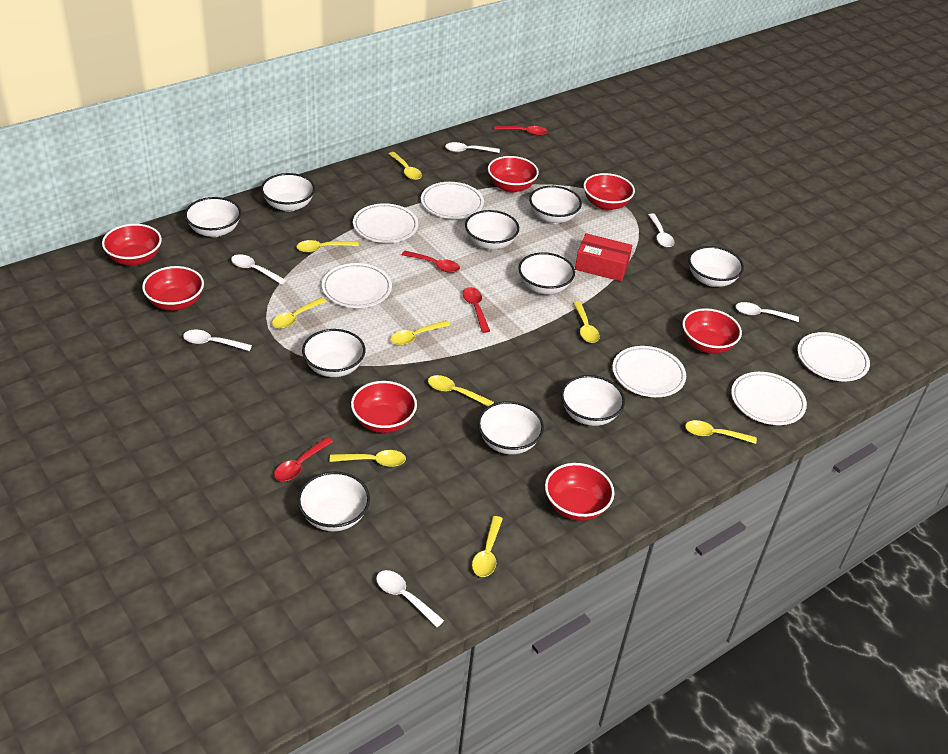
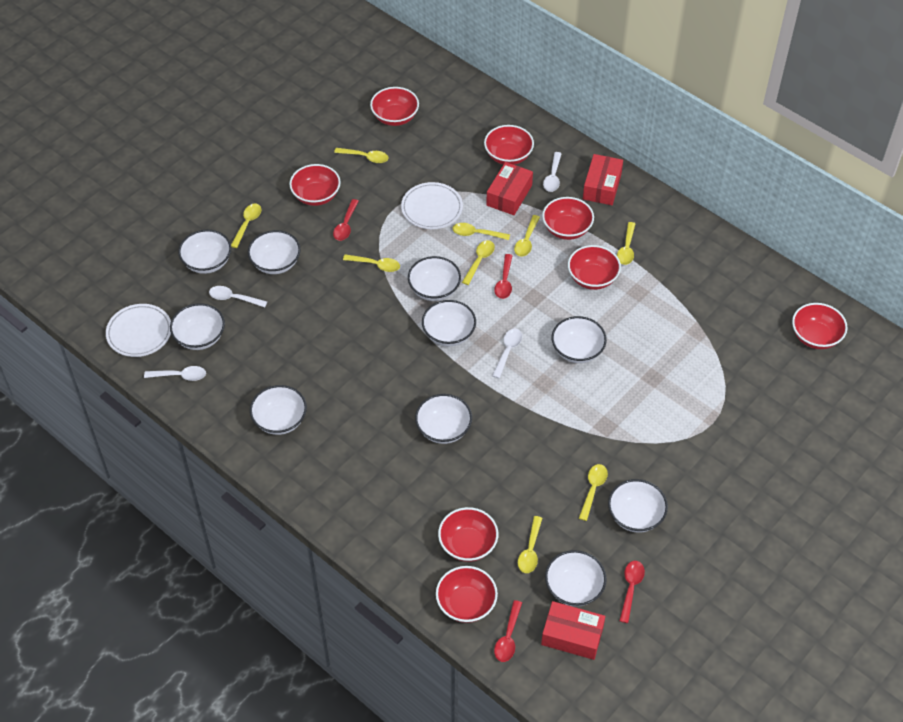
red bowl: 7 -> 8
red box: 1 -> 3
white plate: 6 -> 2
white spoon: 6 -> 4

